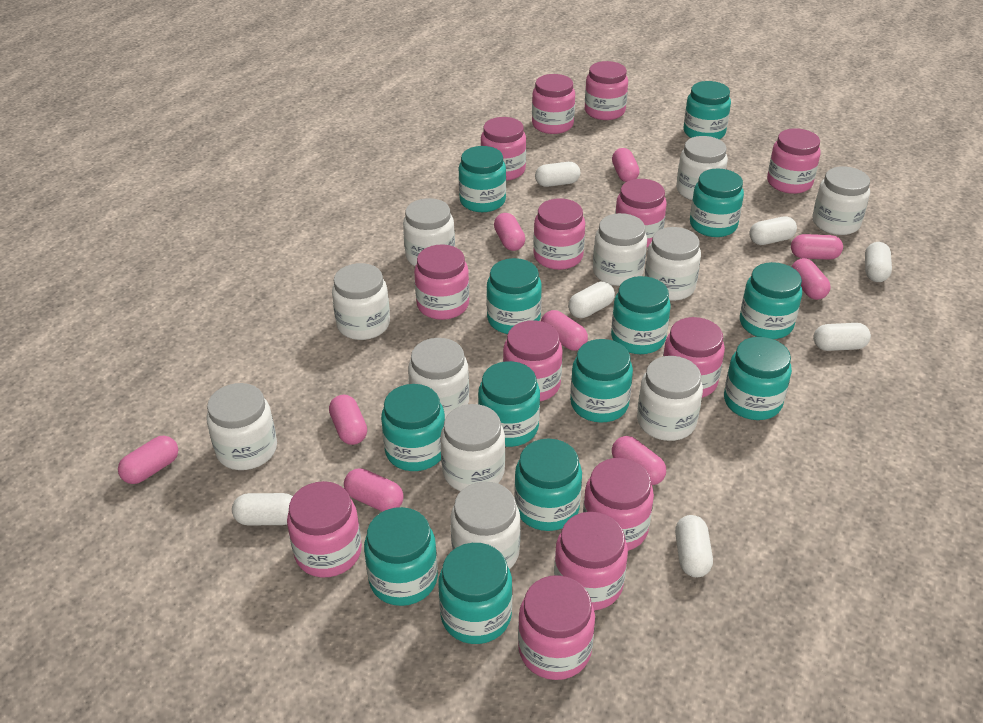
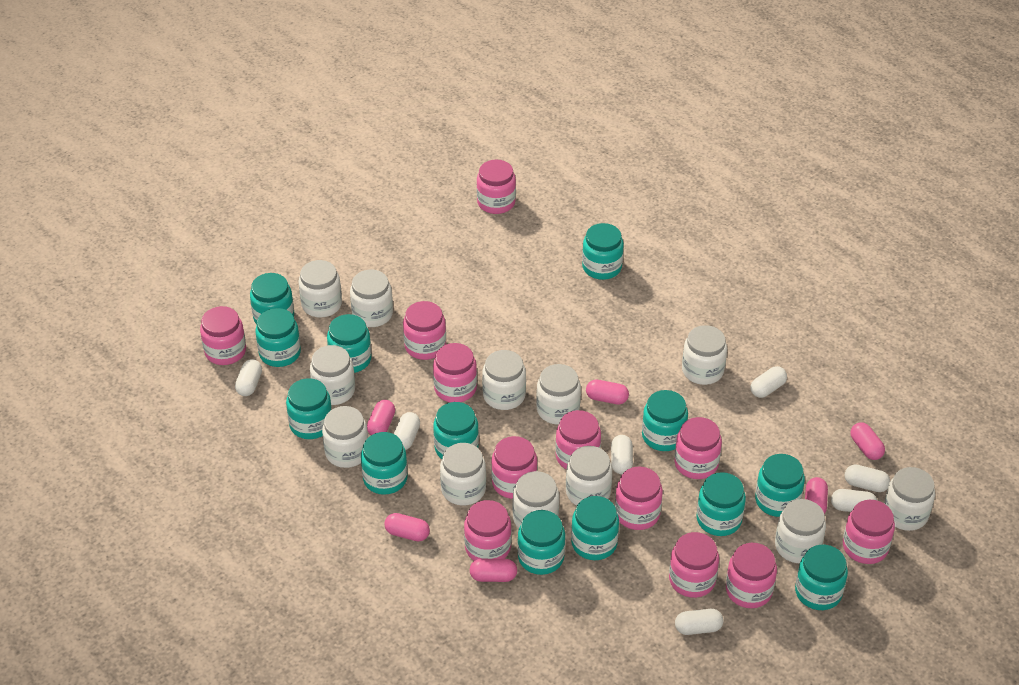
pink capsule: 9 -> 6
pink jar: 13 -> 12
white jar: 11 -> 12

